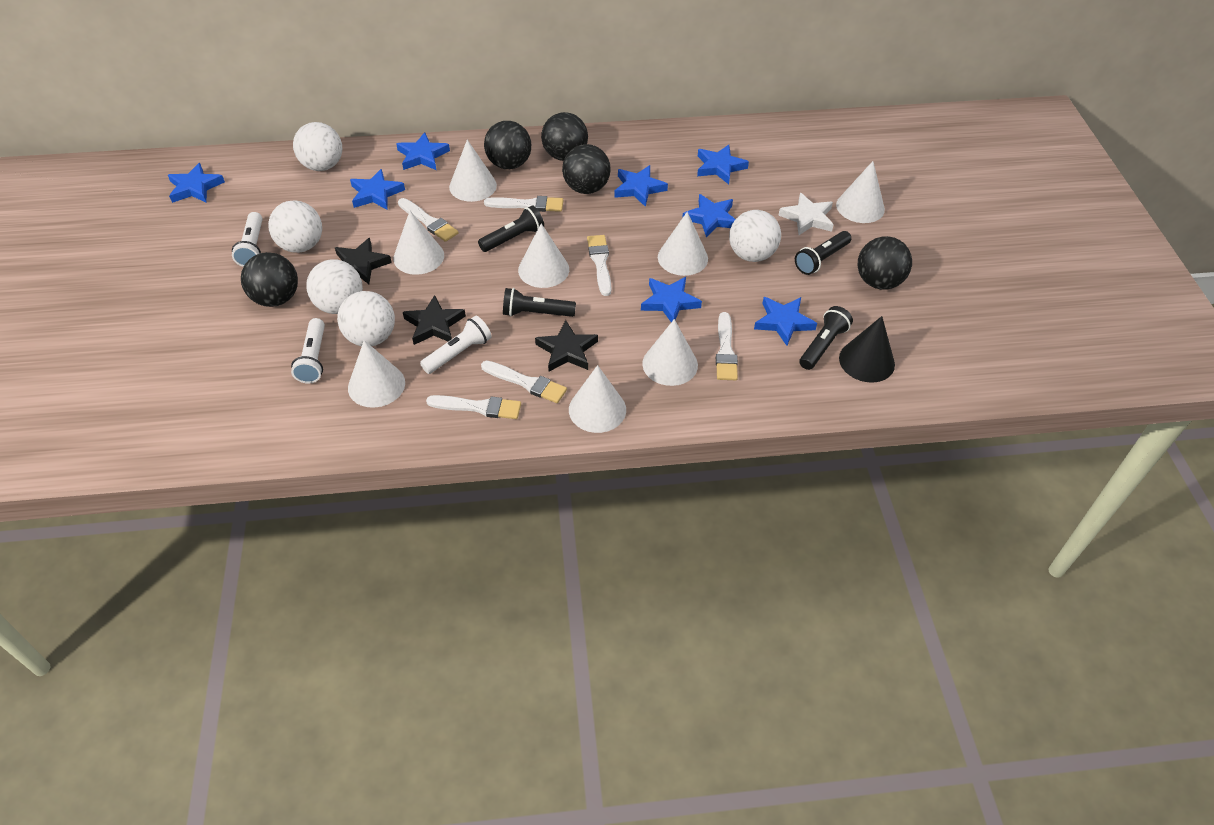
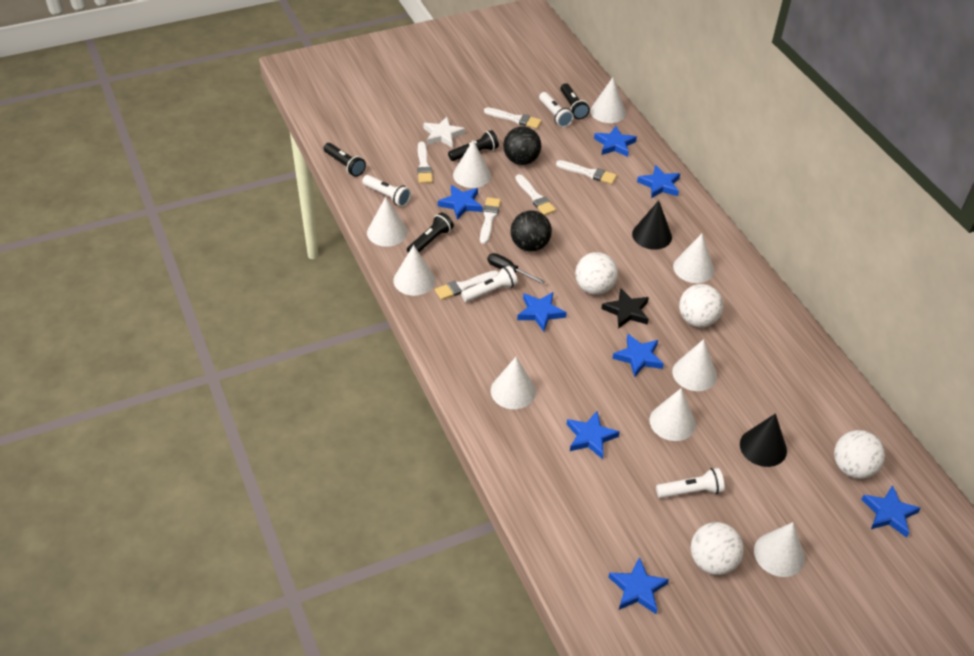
black ball: 5 -> 2
black cone: 1 -> 2
black screwdriver: 0 -> 1
black star: 3 -> 1
white ball: 5 -> 4
white cone: 8 -> 9
white flashlight: 3 -> 4

